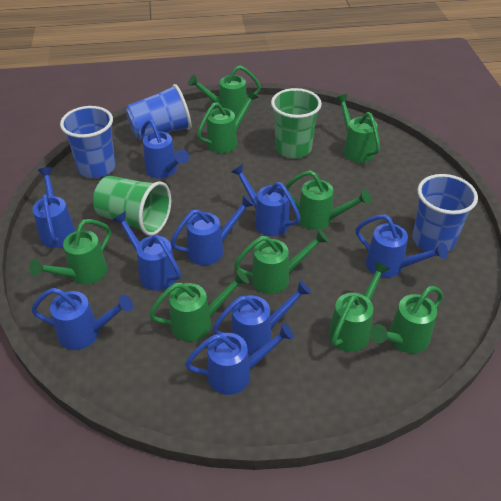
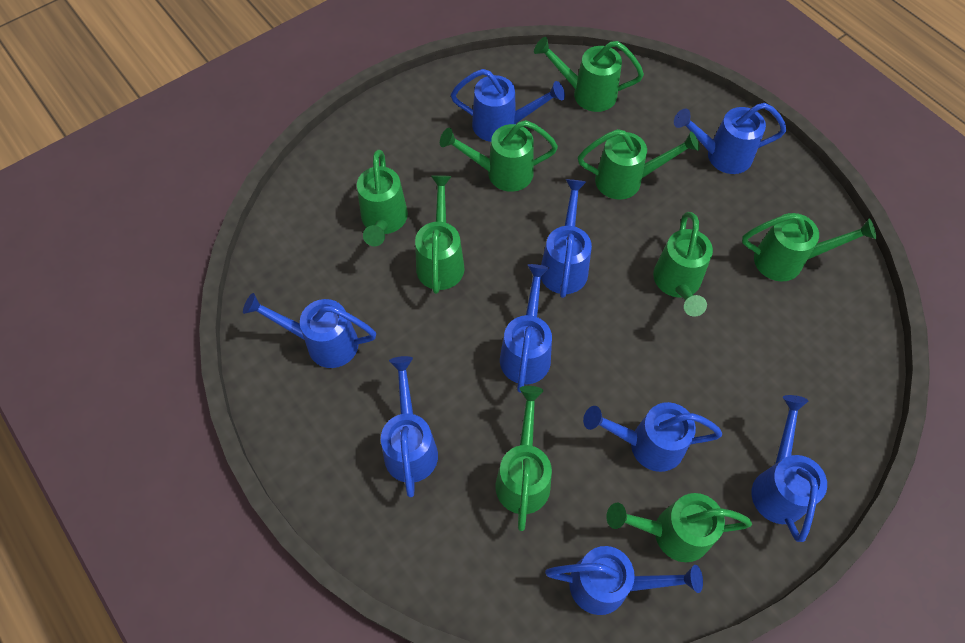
blue cup: 3 -> 0
green cup: 2 -> 0

